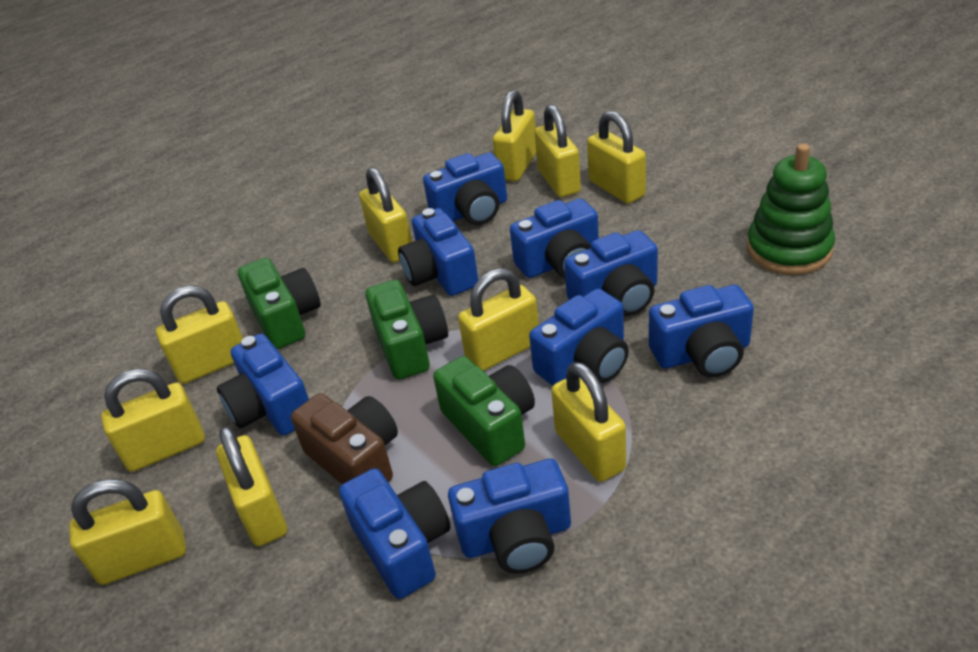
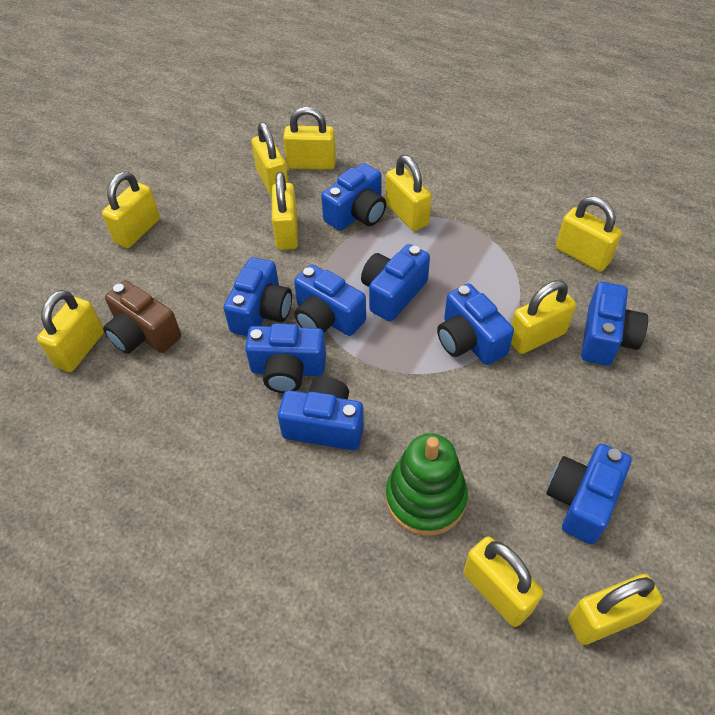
green camera: 3 -> 0

